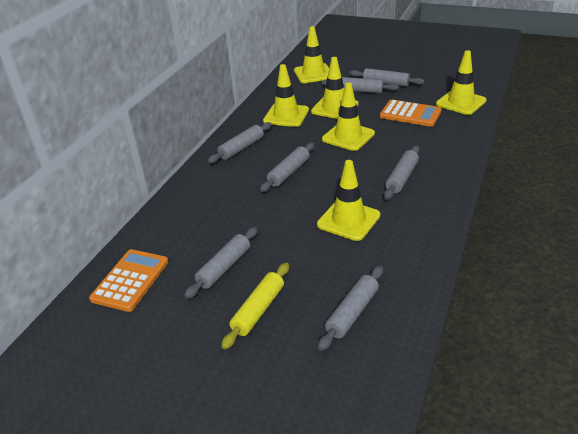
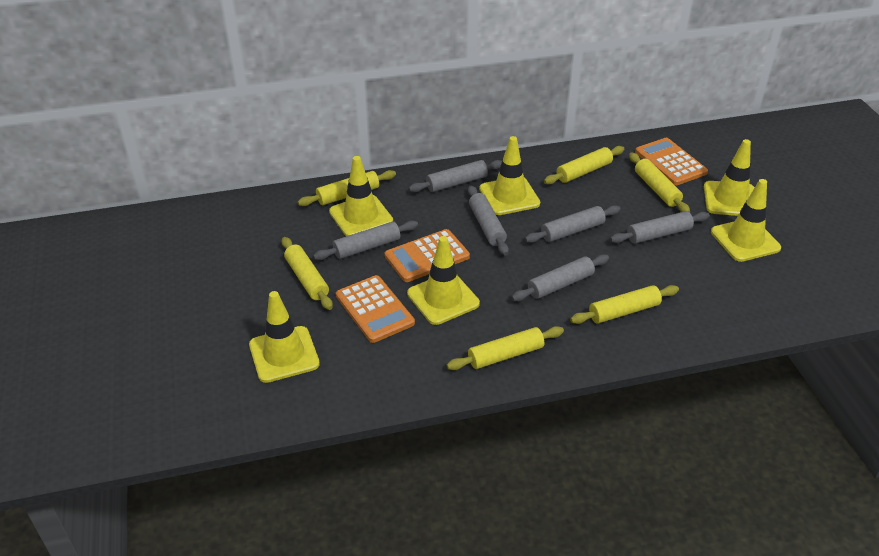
grey rolling pin: 7 -> 6
orange calculator: 2 -> 3
yellow rolling pin: 1 -> 6

